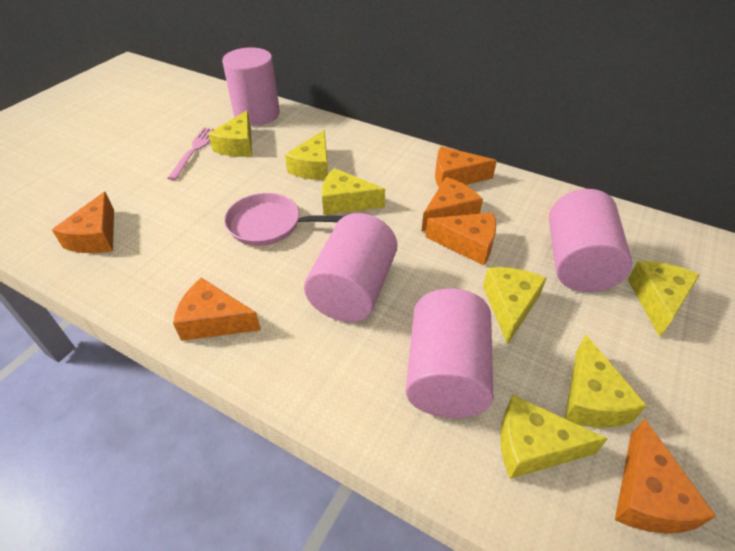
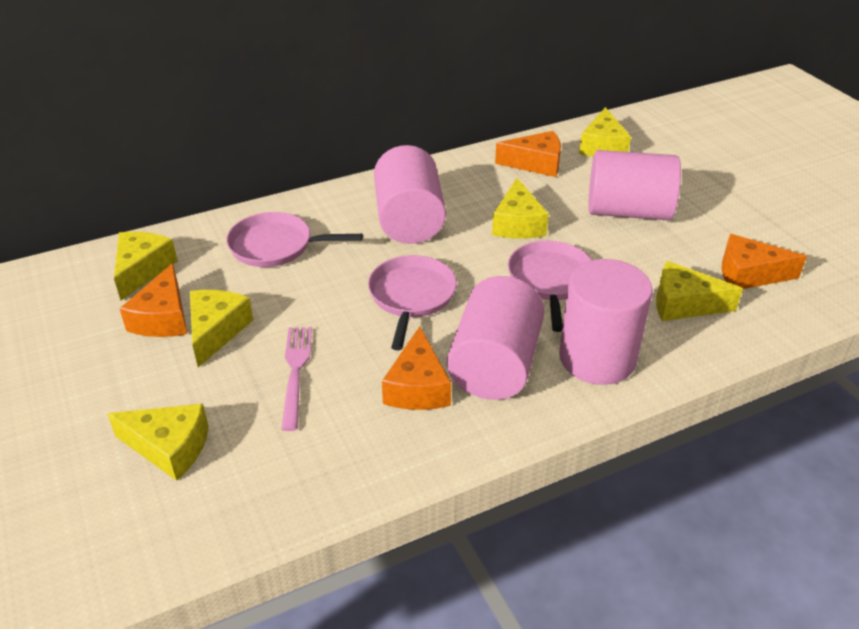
orange cheese: 6 -> 4
pink pan: 1 -> 3
yellow cheese: 7 -> 6

